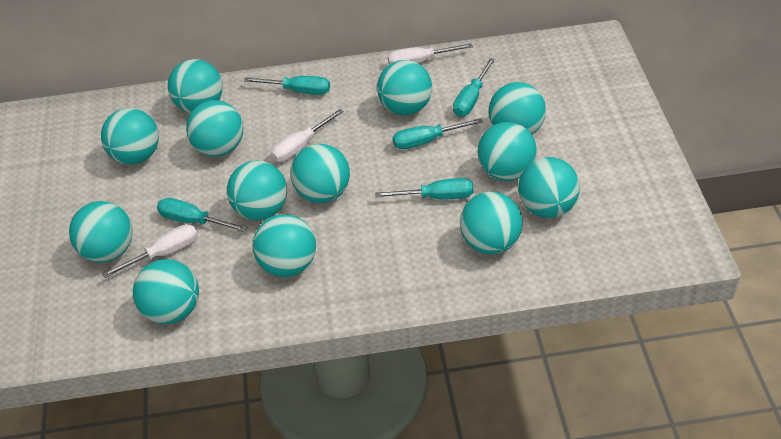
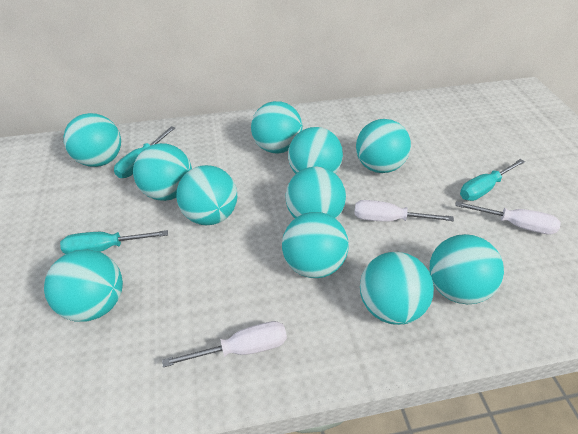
turquoise ball: 13 -> 11
turquoise screwdriver: 5 -> 3

